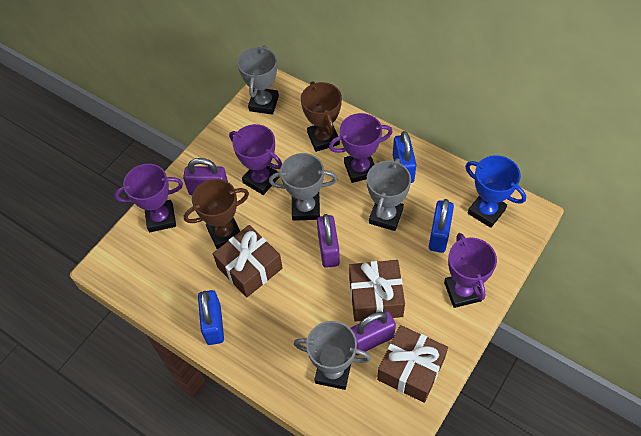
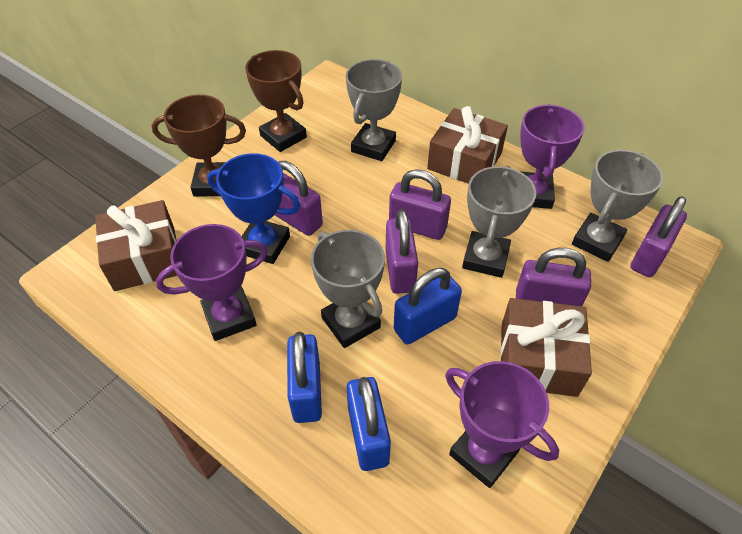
purple padlock: 3 -> 5
purple trophy: 4 -> 3

